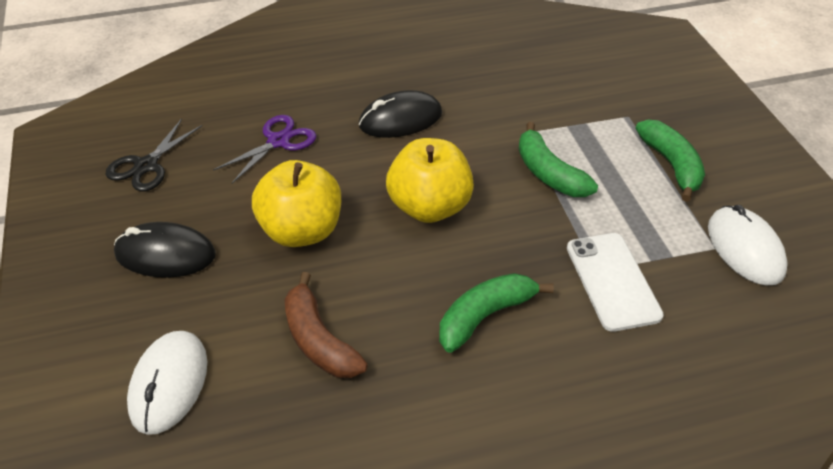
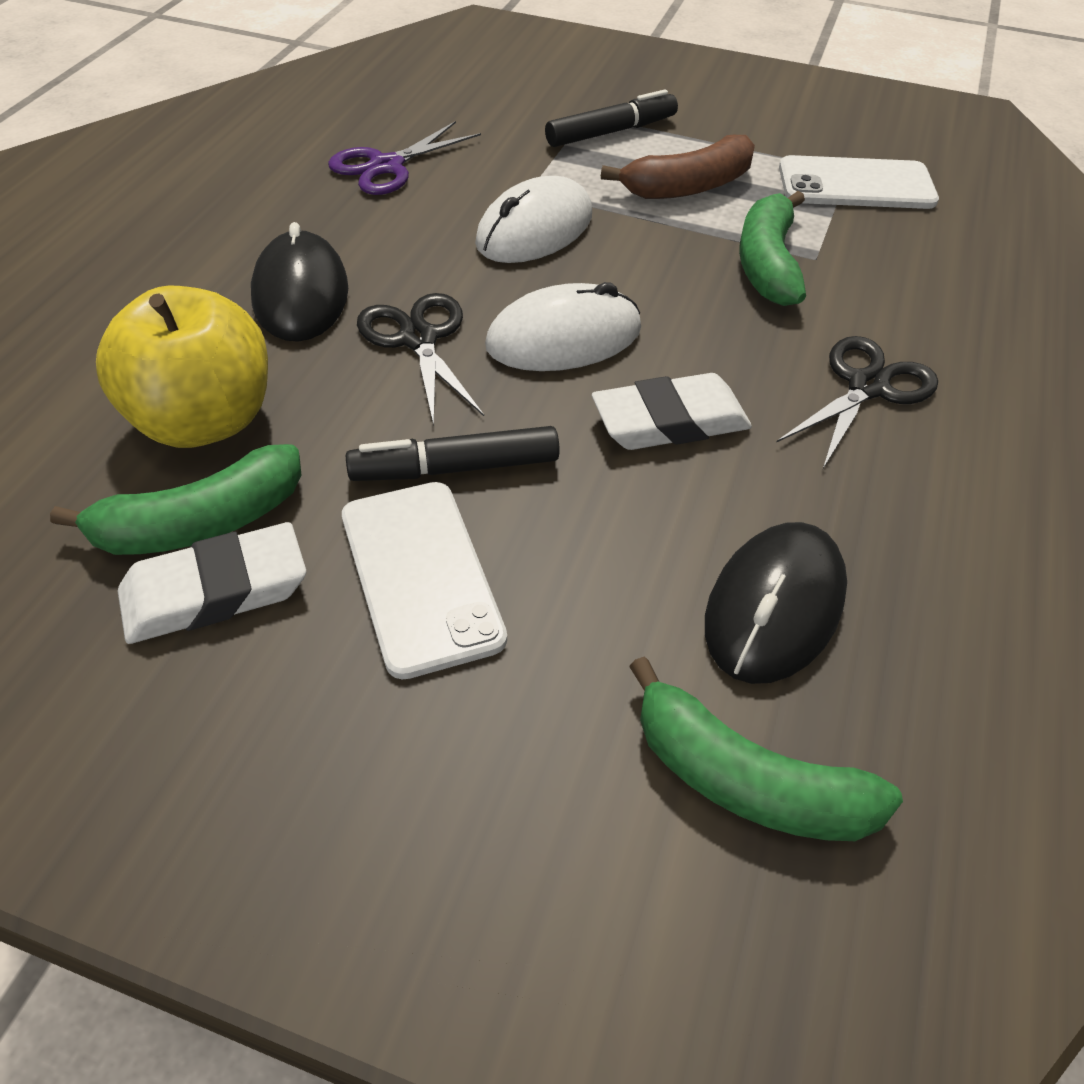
black marker: 0 -> 2
black scissors: 1 -> 2
white eraser: 0 -> 2
white phone: 1 -> 2
yellow apple: 2 -> 1

